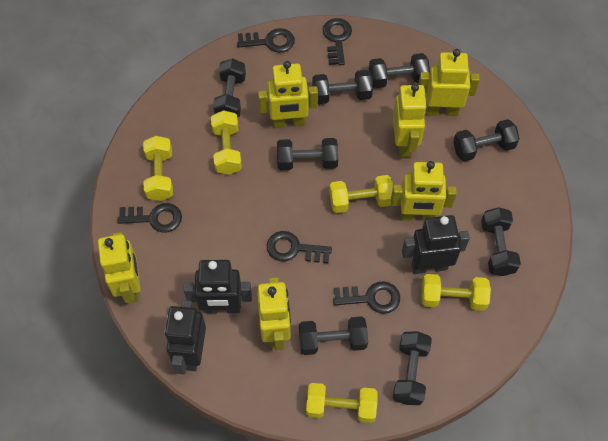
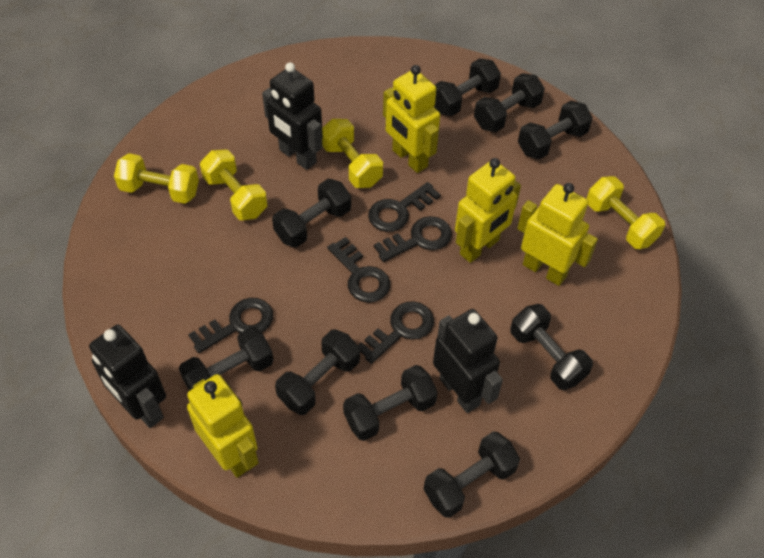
black dumbbell: 8 -> 9
yellow dumbbell: 5 -> 4
yellow robot: 6 -> 4

